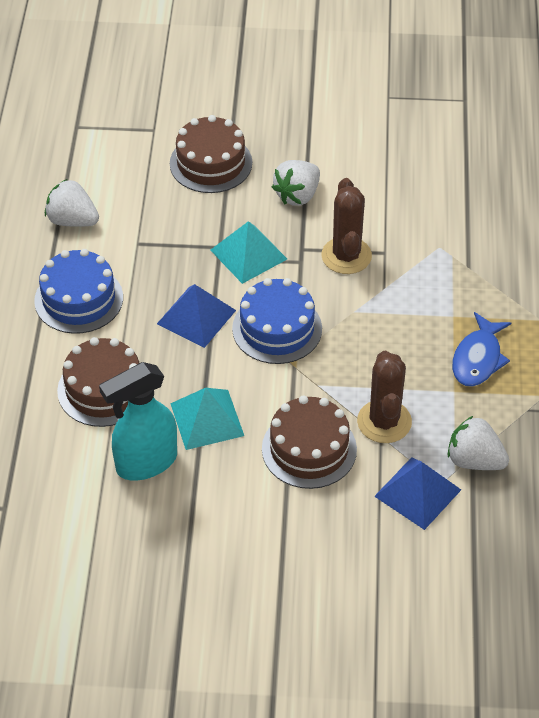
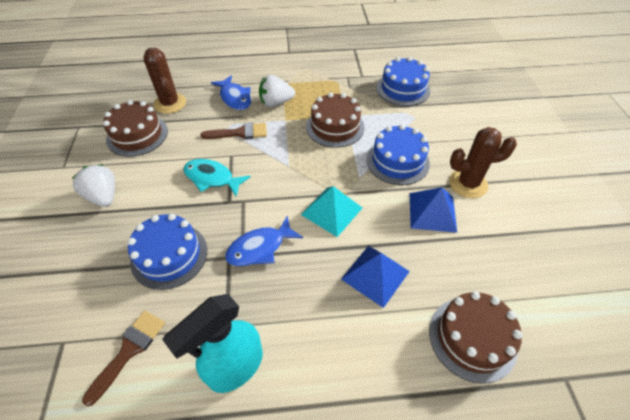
blue cake: 2 -> 3
blue fish: 1 -> 2
brown brush: 0 -> 2
turquoise fish: 0 -> 1
turquoise pyramid: 2 -> 1
white strawberry: 3 -> 2

